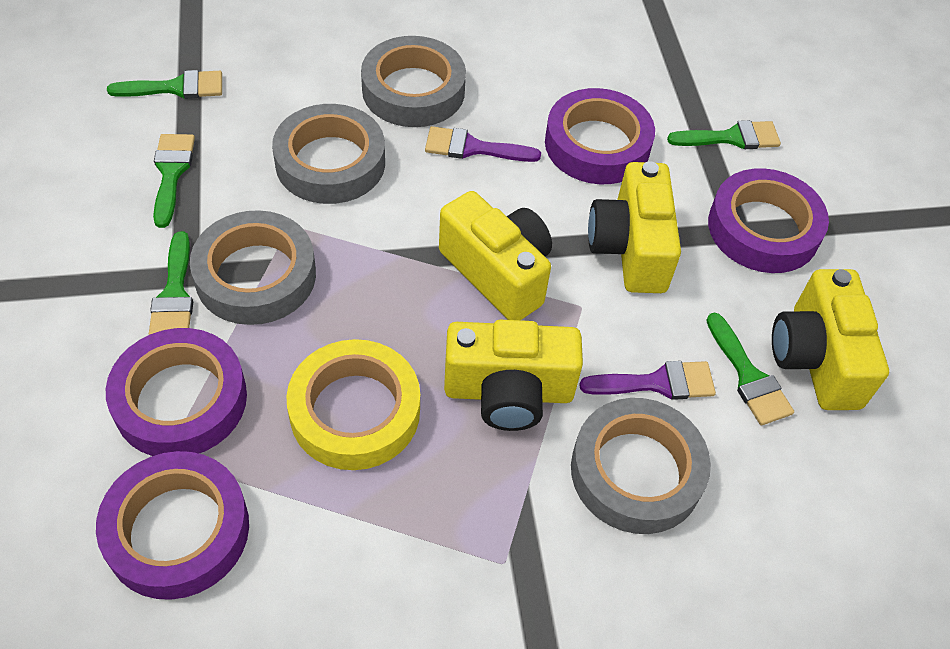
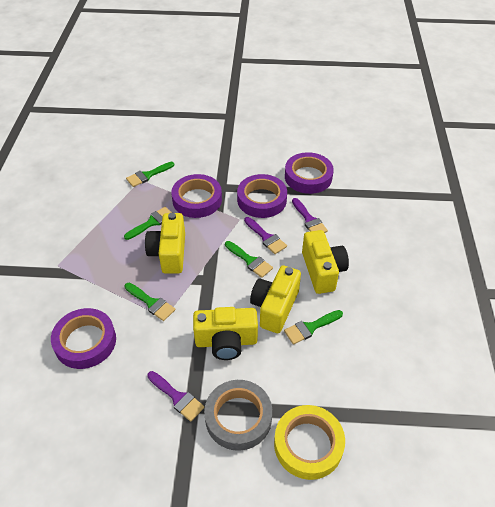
grey tape: 4 -> 1
purple brush: 2 -> 3

